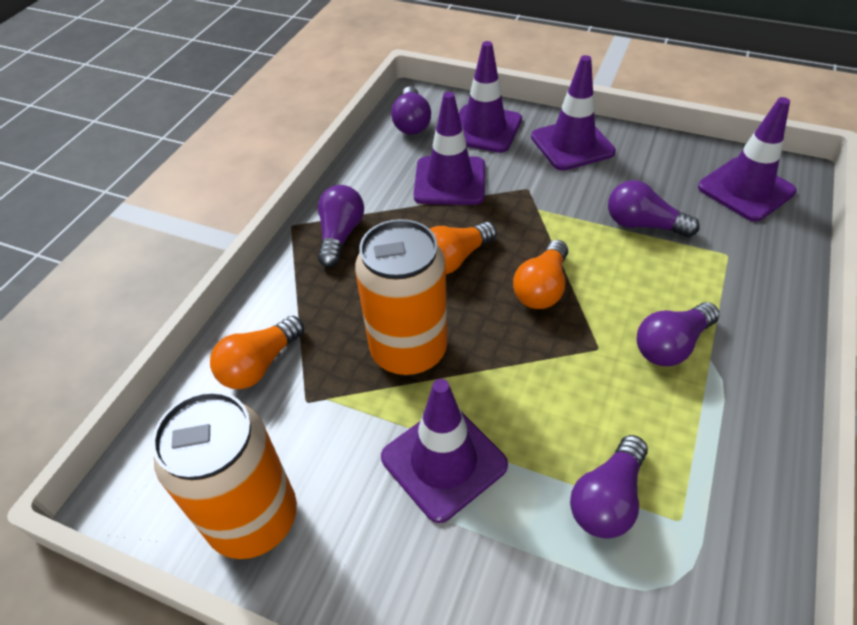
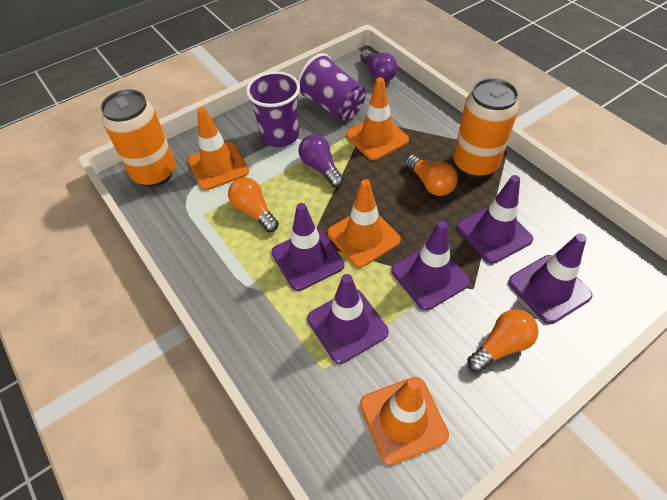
orange traffic cone: 0 -> 4
purple cup: 0 -> 2
purple light bulb: 5 -> 2

